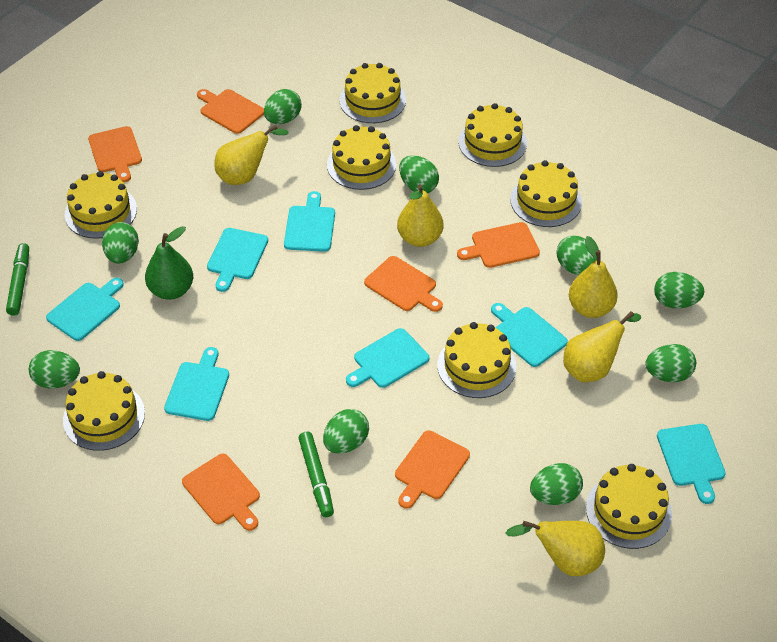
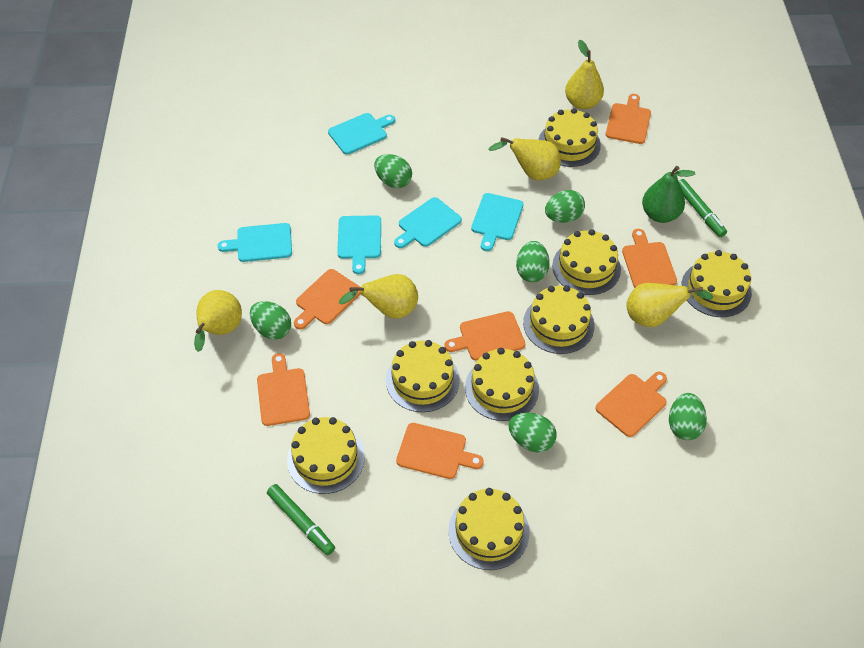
green egg: 9 -> 6
orange cutting board: 6 -> 7
turquoise cutting board: 7 -> 5

